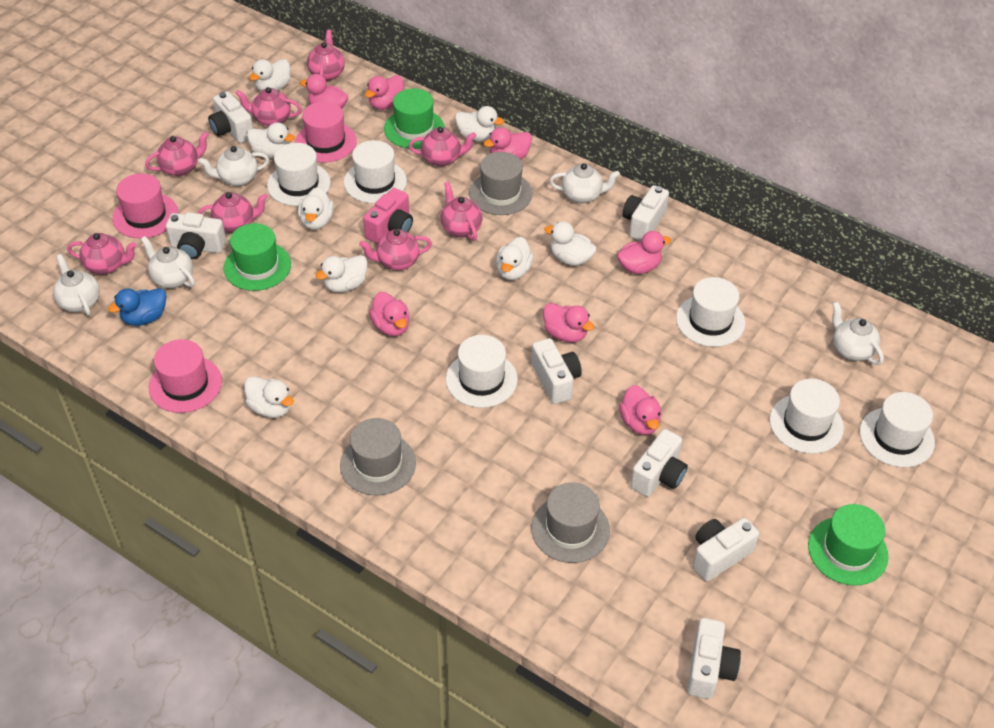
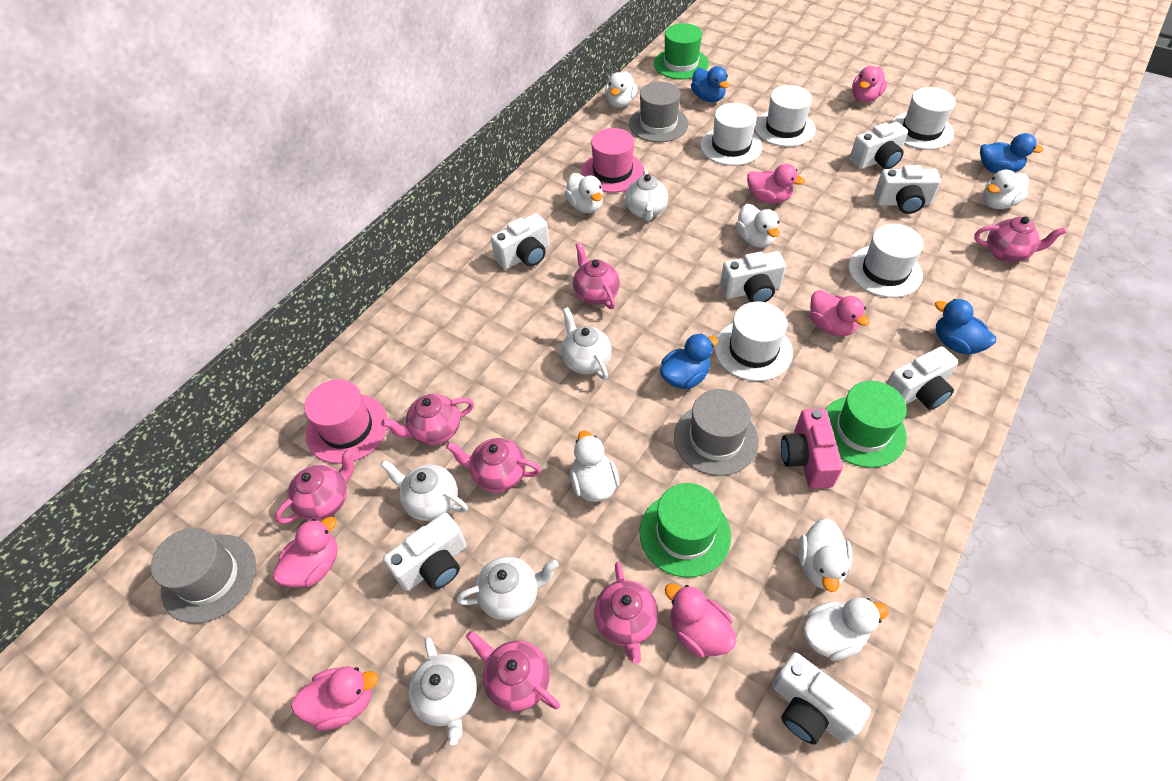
blue duck: 1 -> 4
pink duck: 7 -> 6
pink hat: 3 -> 2
pink teapot: 8 -> 7
white duck: 8 -> 7
white hat: 6 -> 5

